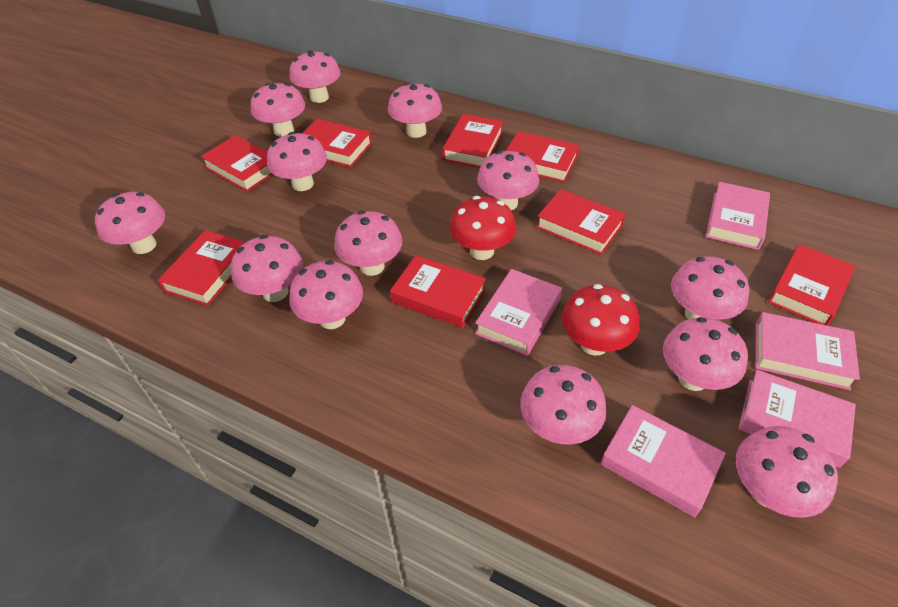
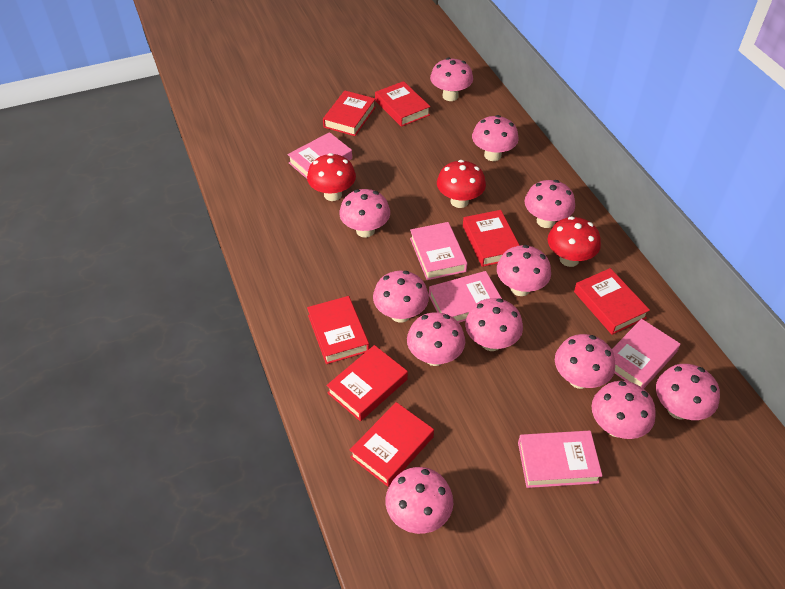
pink mushroom: 13 -> 12
red book: 8 -> 7
red mushroom: 2 -> 3

